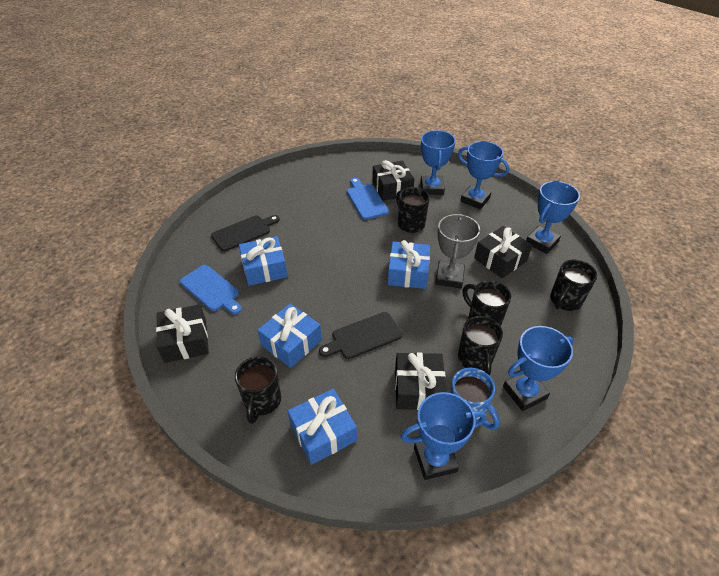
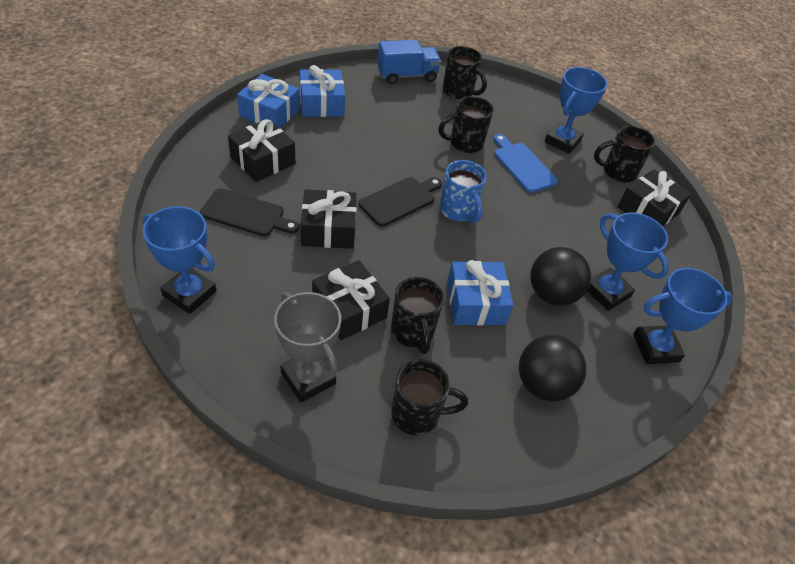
black ball: 0 -> 2
blue cutting board: 2 -> 1
blue gift: 4 -> 3
blue trophy: 5 -> 4
blue truck: 0 -> 1

